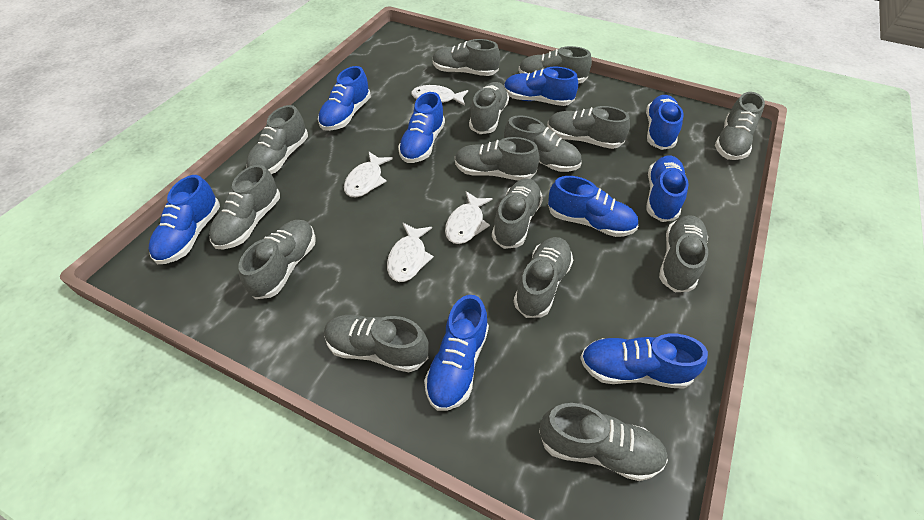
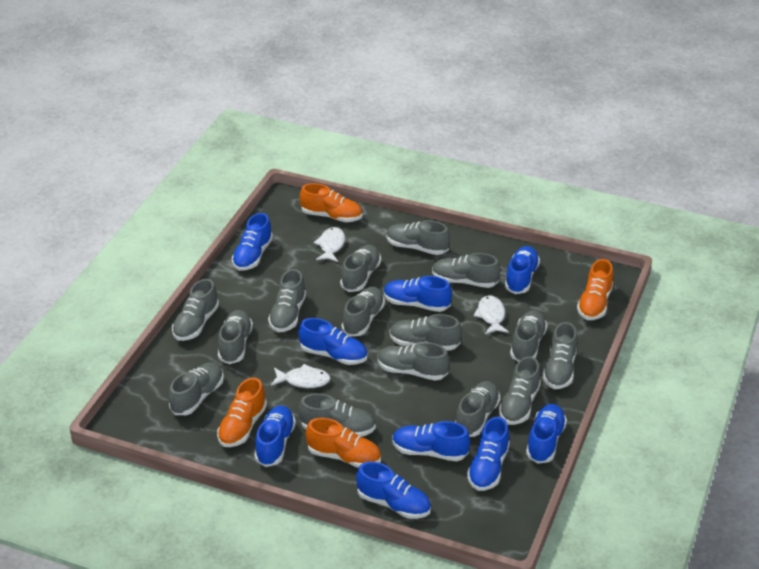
orange shoe: 0 -> 4
white fish: 4 -> 3

